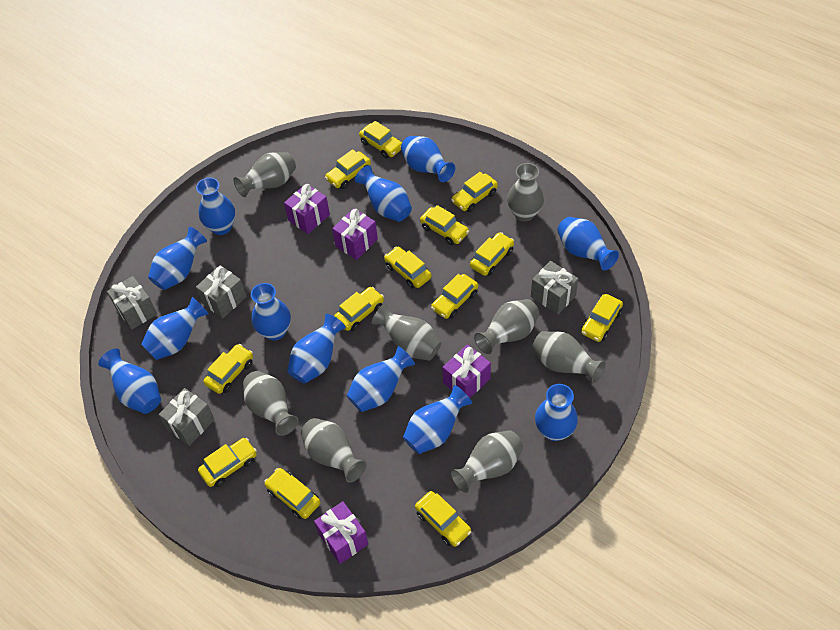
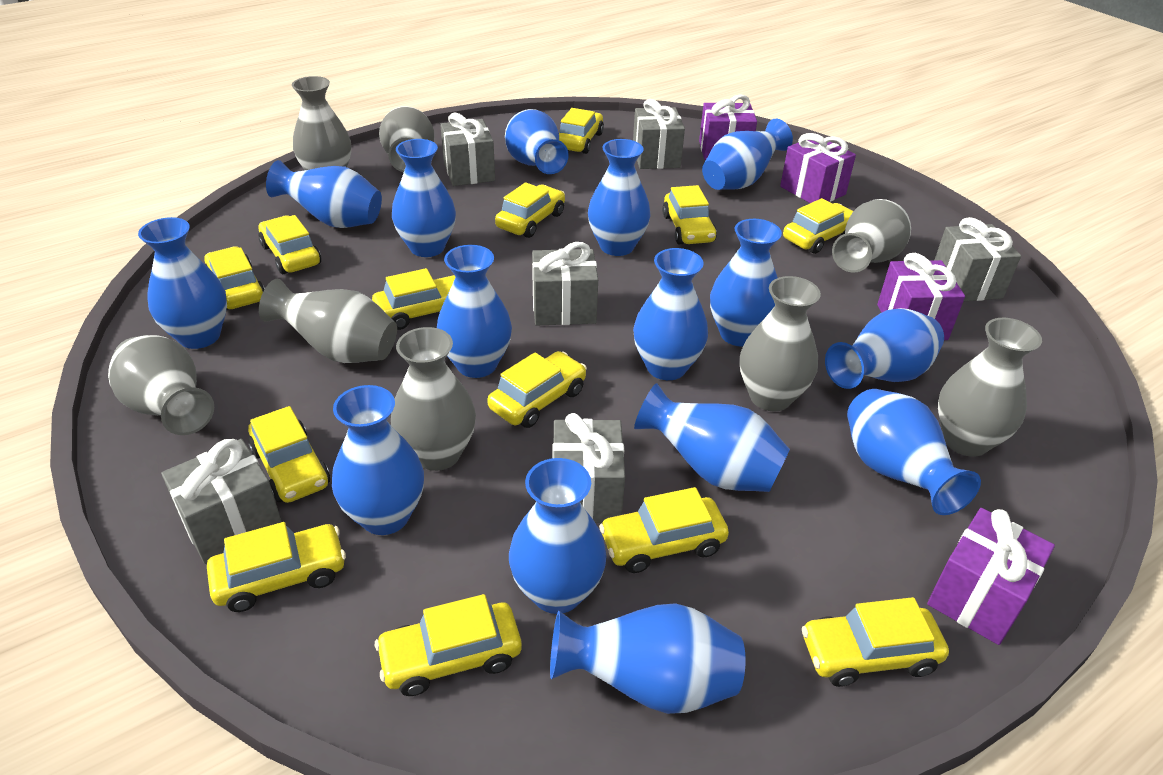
blue vase: 12 -> 15
grey gift: 4 -> 6

